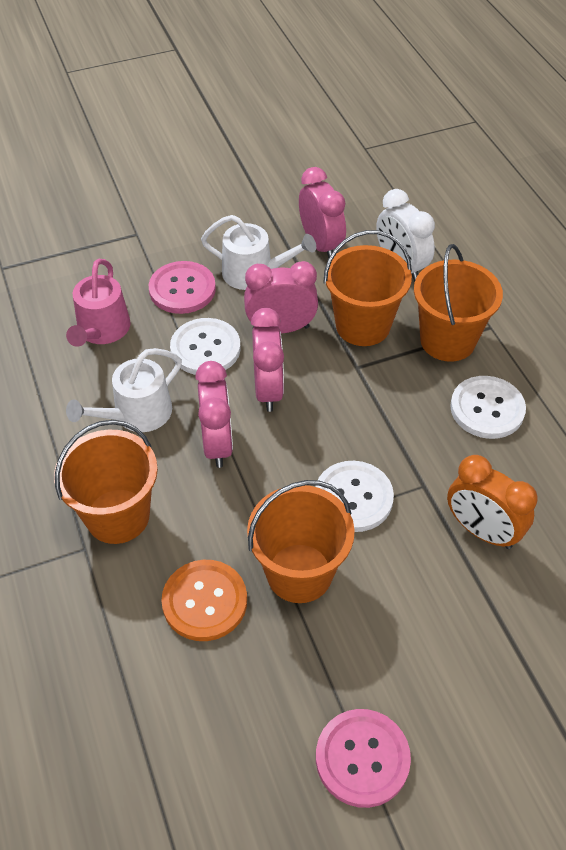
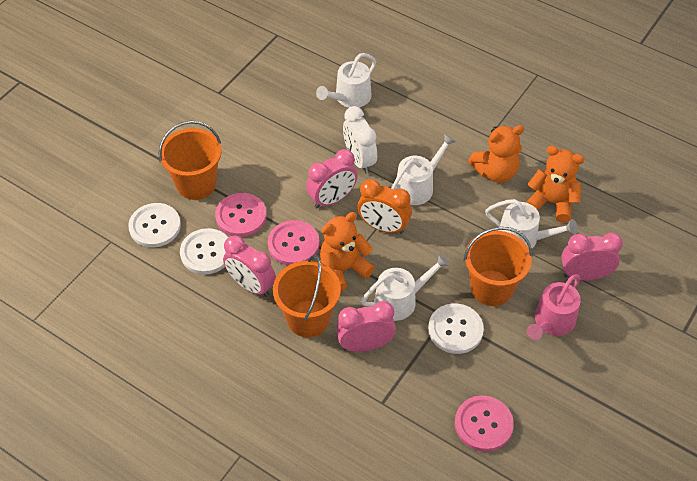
orange bucket: 4 -> 3
orange button: 1 -> 0
orange teddy bear: 0 -> 3
pink button: 2 -> 3
white watering can: 2 -> 4

